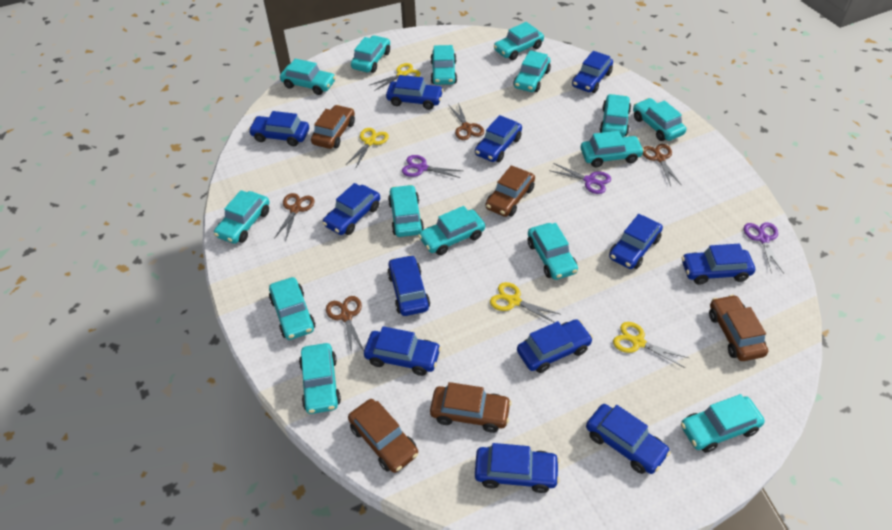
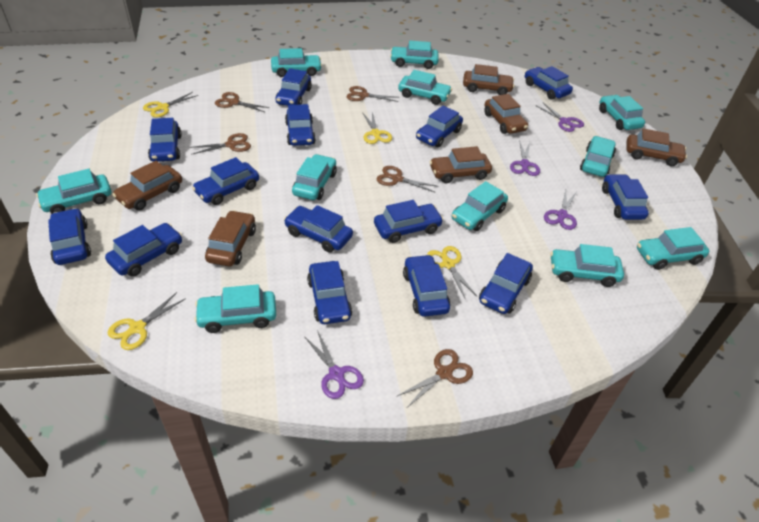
blue car: 12 -> 14
brown car: 5 -> 6
brown scissors: 4 -> 5
purple scissors: 3 -> 4
turquoise car: 15 -> 11

